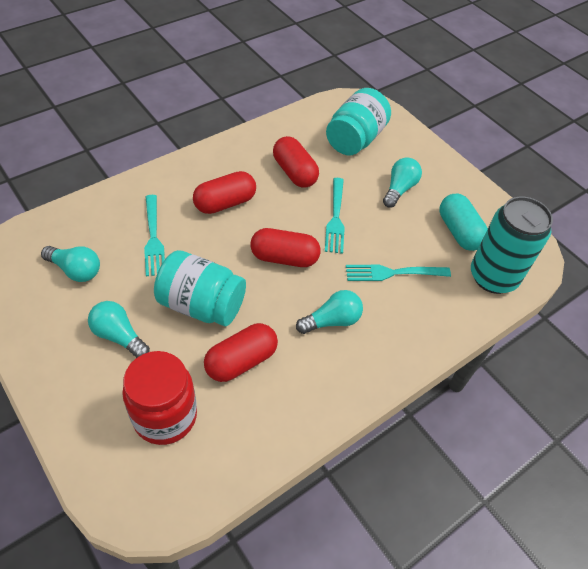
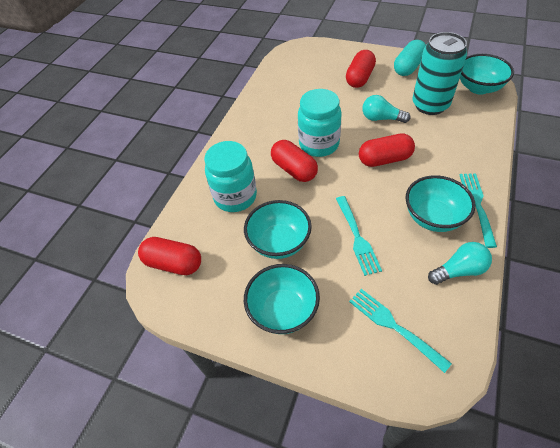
red jar: 1 -> 0
turquoise bowl: 0 -> 4
turquoise light bulb: 4 -> 2

